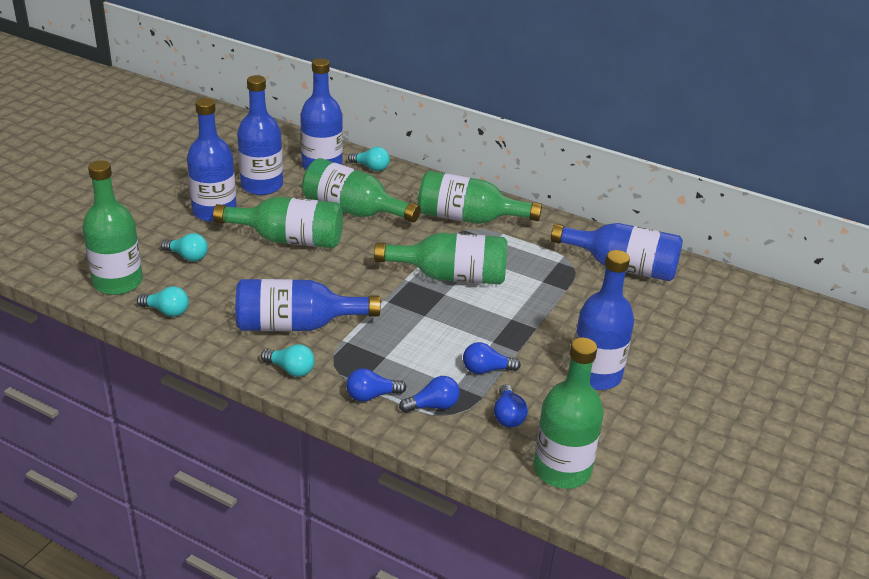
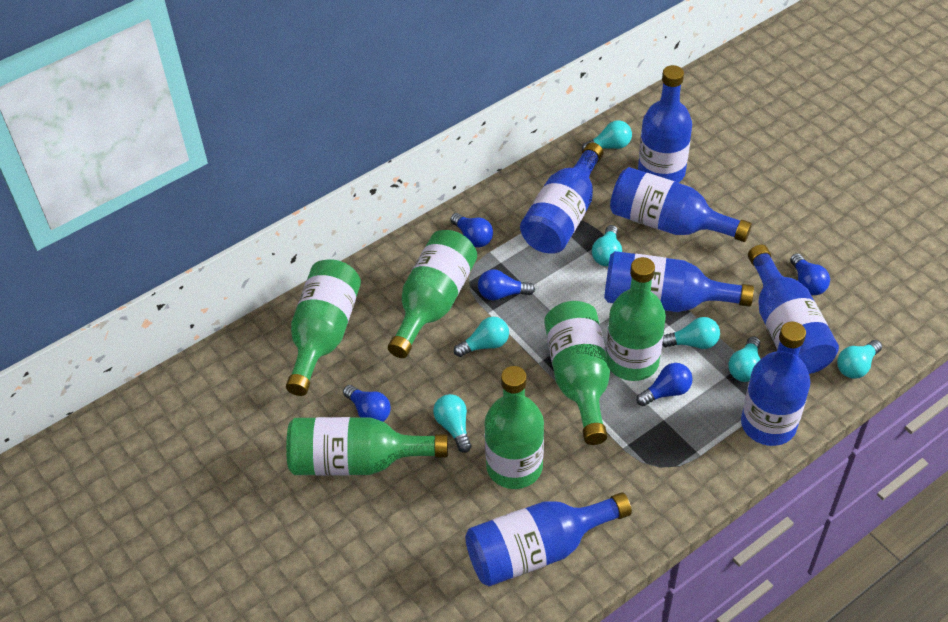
blue bottle: 6 -> 7
blue light bulb: 4 -> 5
turquoise light bulb: 4 -> 7

